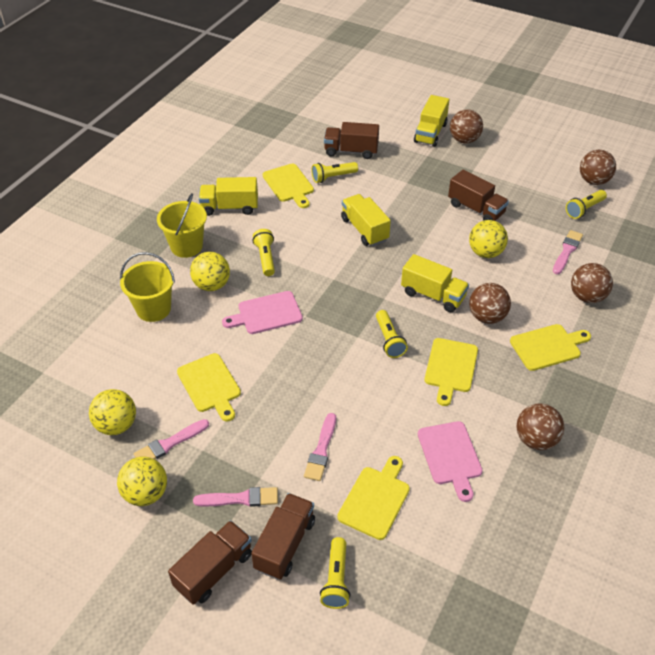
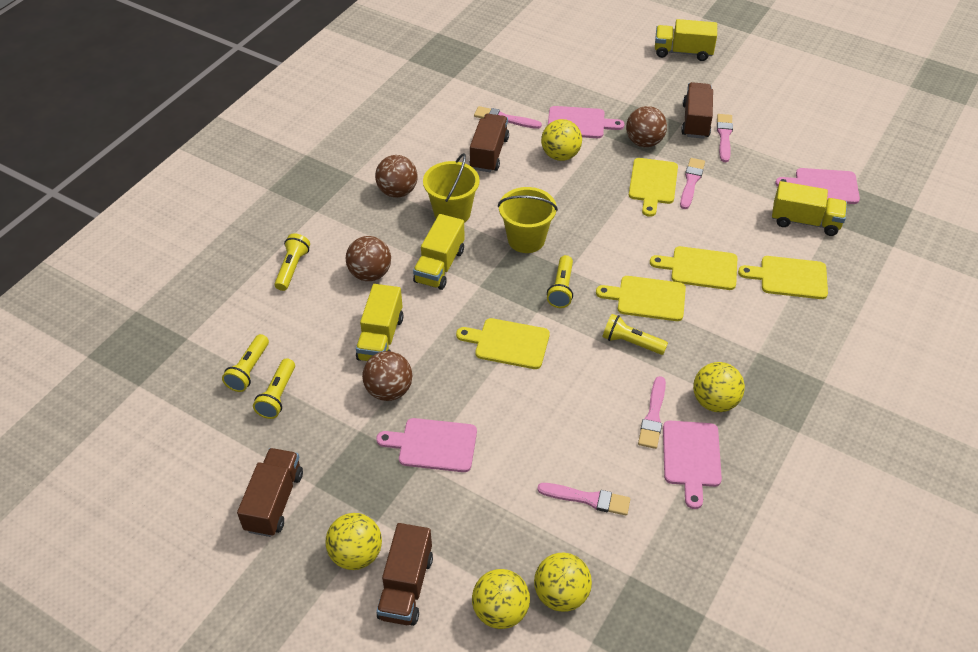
brown ball: 5 -> 4
pink brush: 4 -> 5
pink cutting board: 2 -> 4
yellow ball: 4 -> 5

